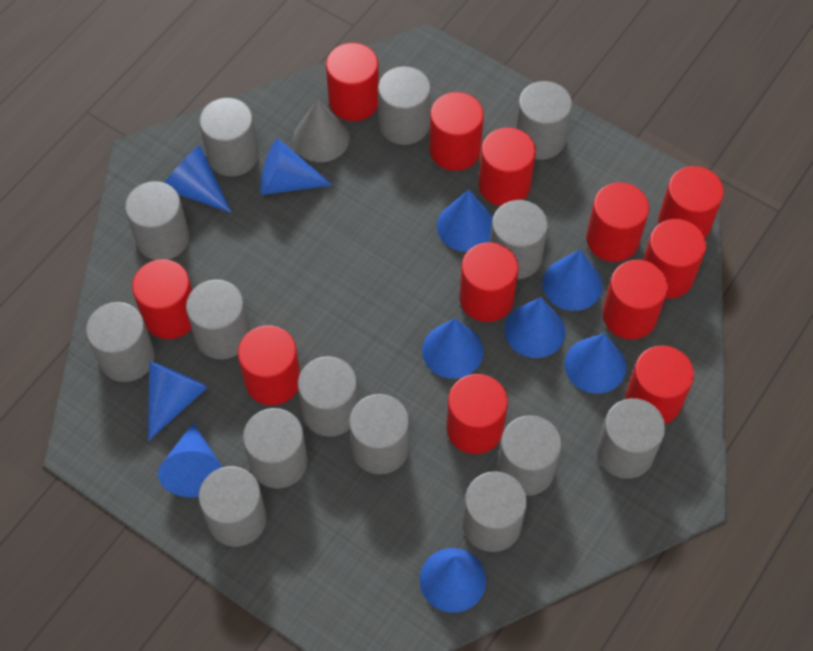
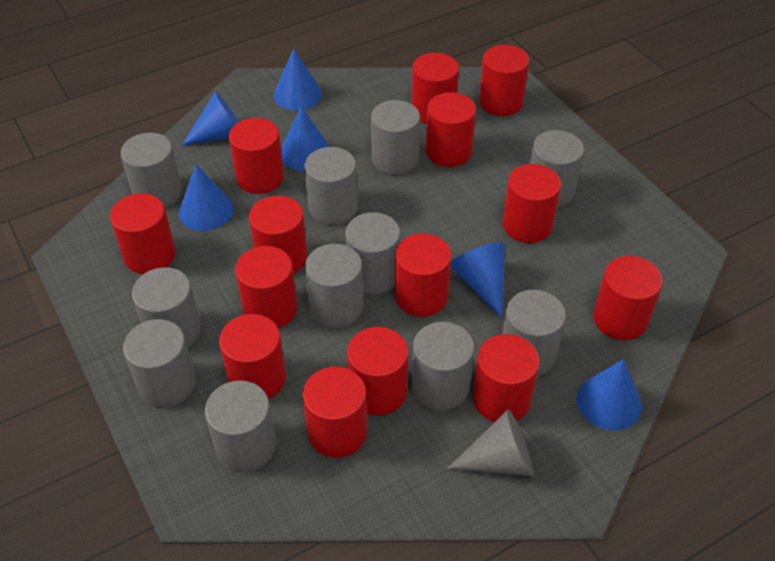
blue cone: 10 -> 6
grey cylinder: 14 -> 11
red cylinder: 12 -> 14

